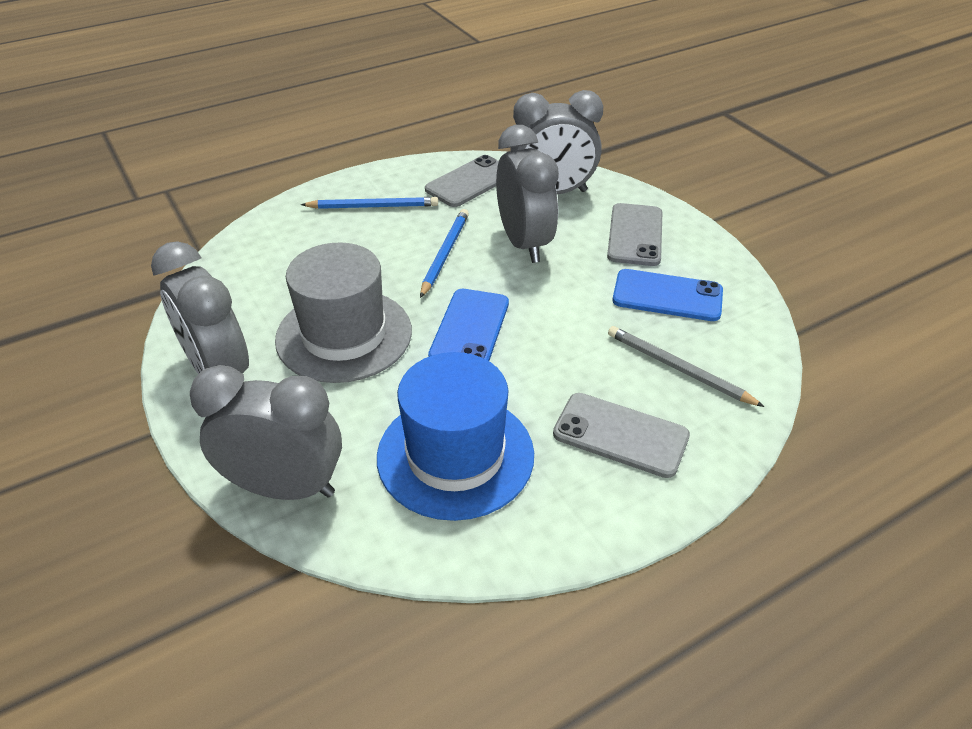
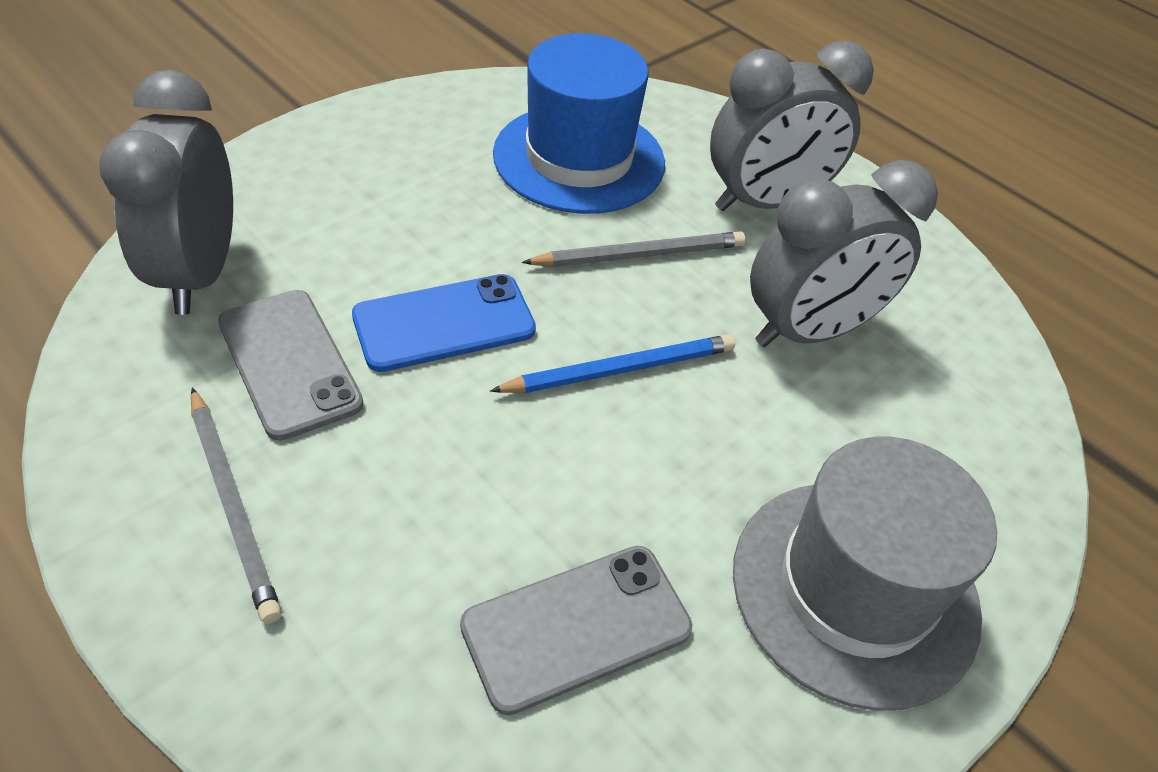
blue pencil: 2 -> 1
blue phone: 2 -> 1
grey clock: 4 -> 3
grey pencil: 1 -> 2
grey phone: 3 -> 2

